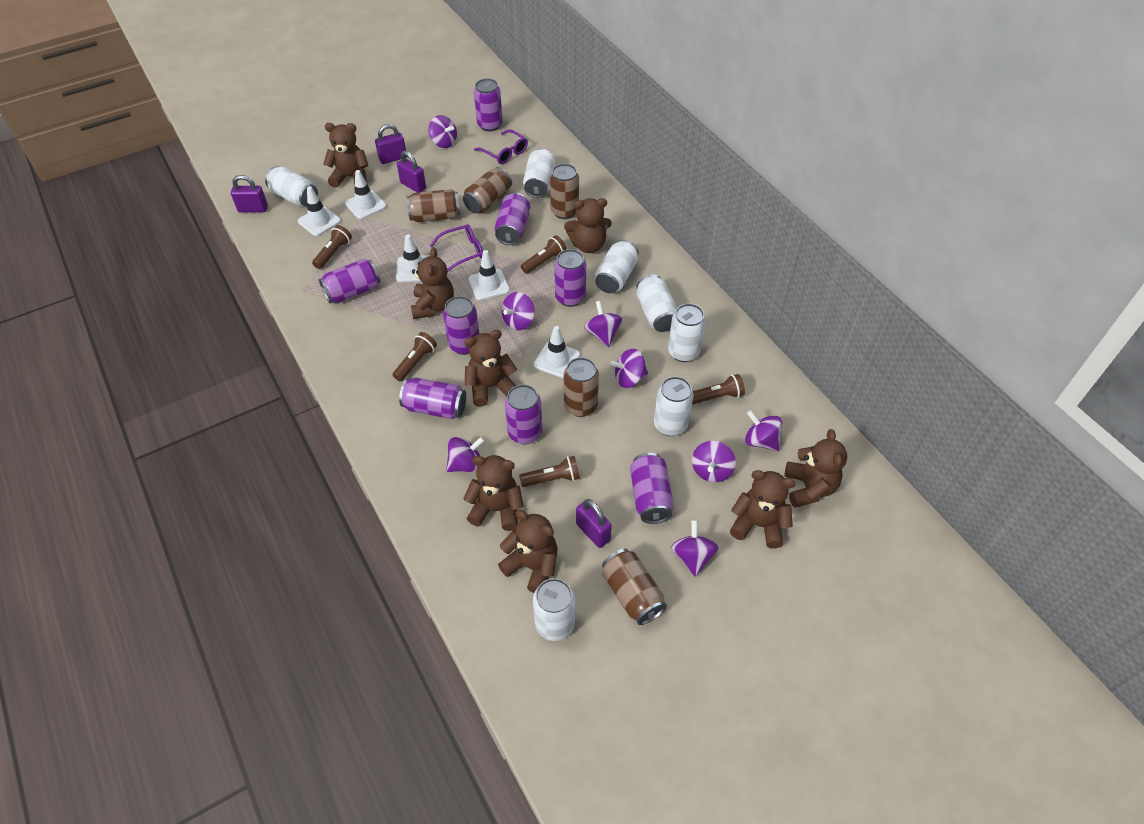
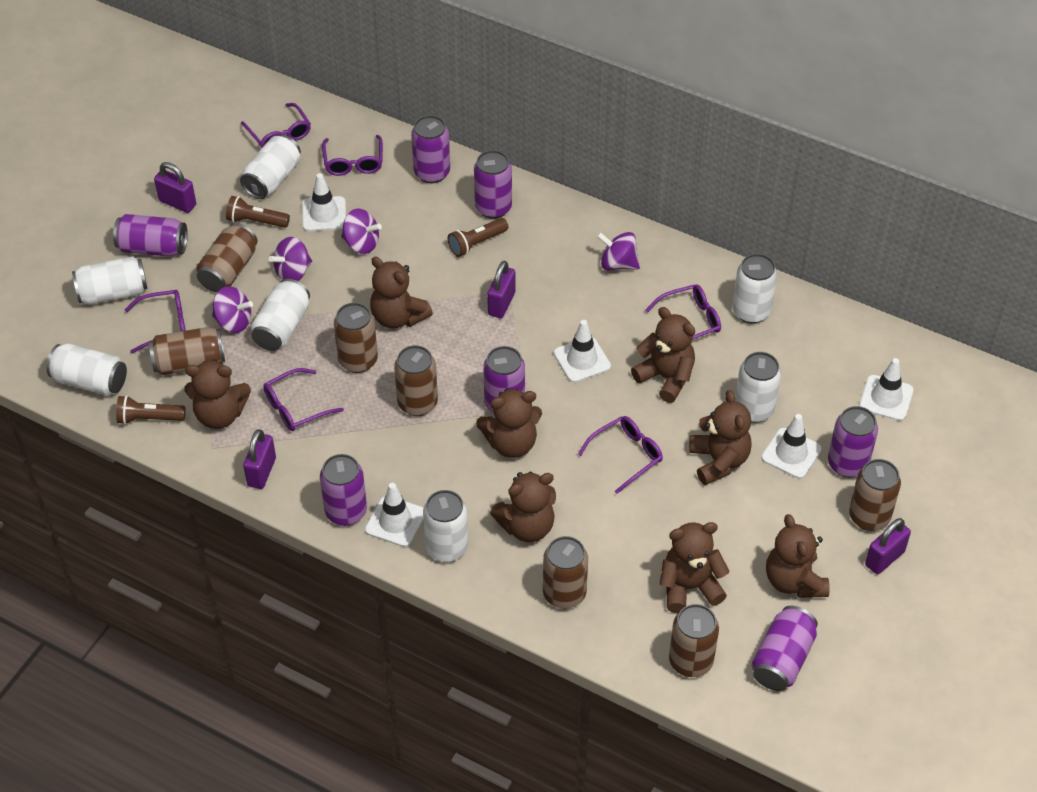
brown can: 5 -> 7
brown flashlight: 5 -> 3
purple can: 8 -> 7
purple glasses: 2 -> 6
purple spinning top: 8 -> 4

